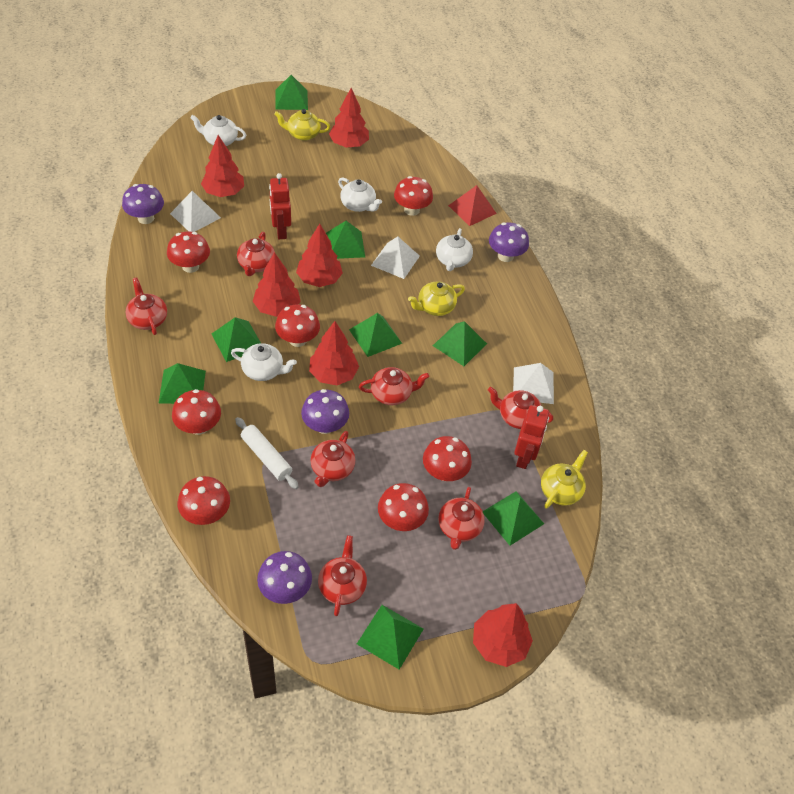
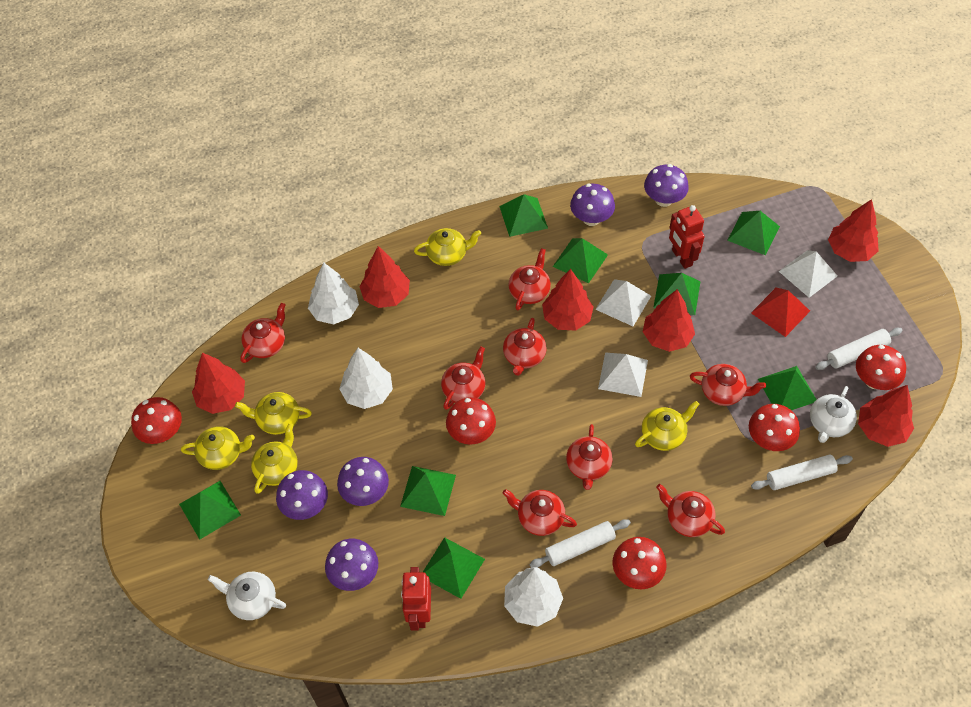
purple mushroom: 4 -> 5
red mushroom: 7 -> 5
red teapot: 7 -> 8
white rolling pin: 1 -> 3
white teapot: 4 -> 2
white tree: 0 -> 3
yellow teapot: 3 -> 5

